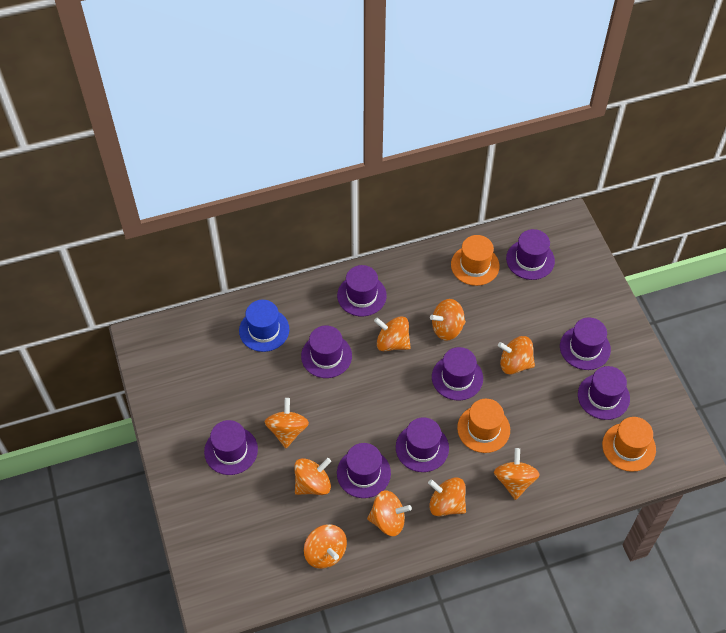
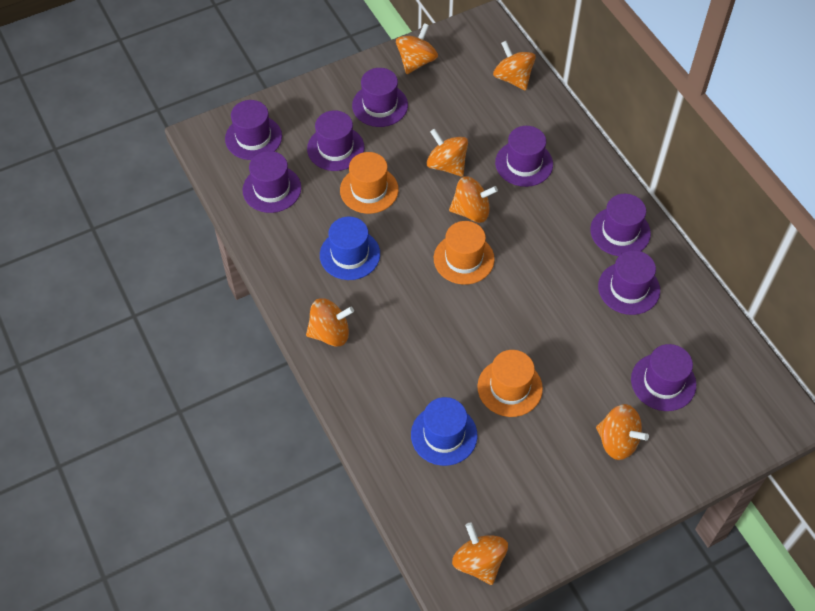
blue hat: 1 -> 2
orange spinning top: 9 -> 7
purple hat: 9 -> 8

